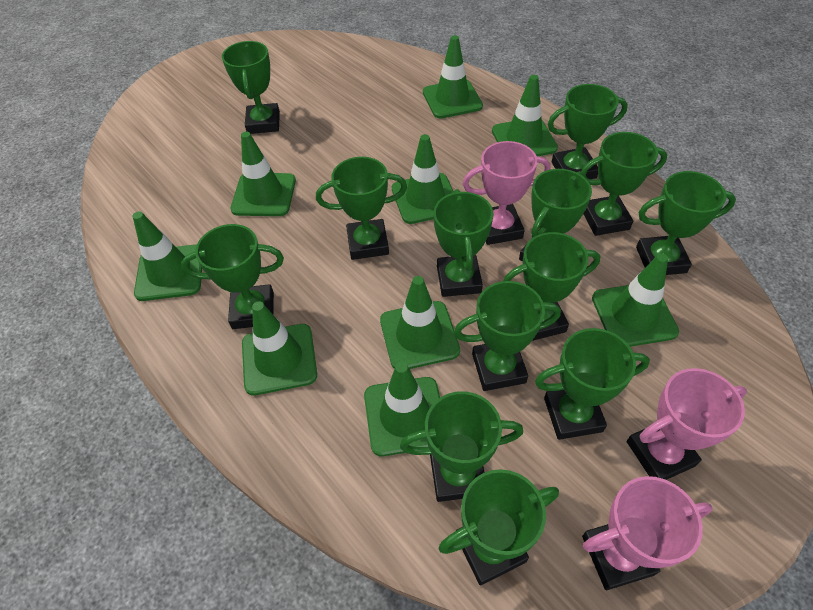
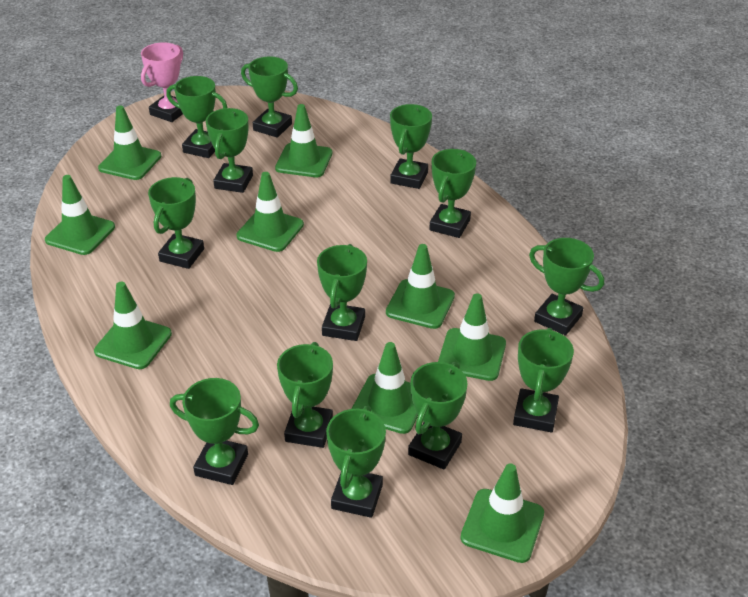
pink trophy: 3 -> 1

